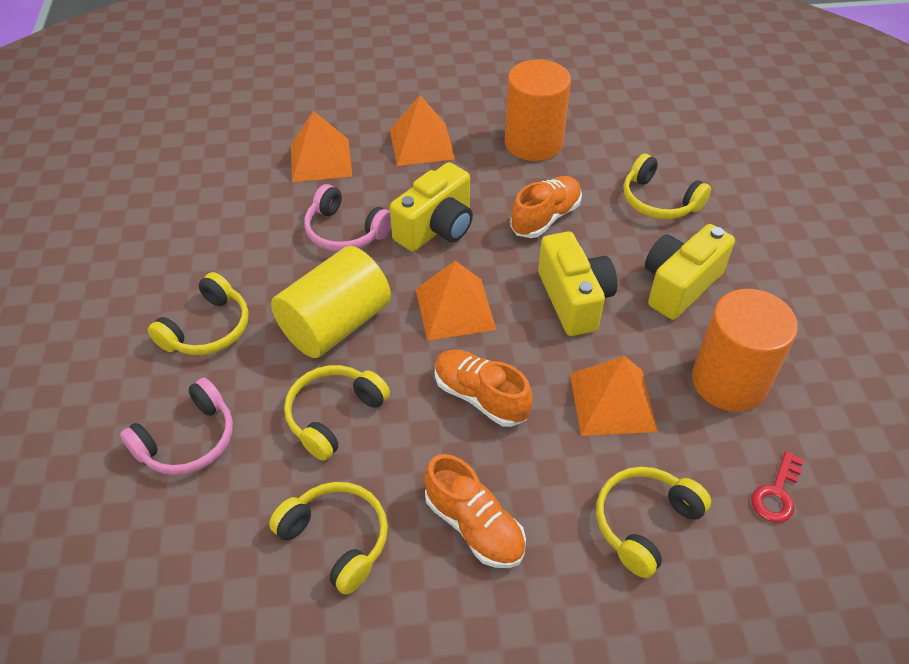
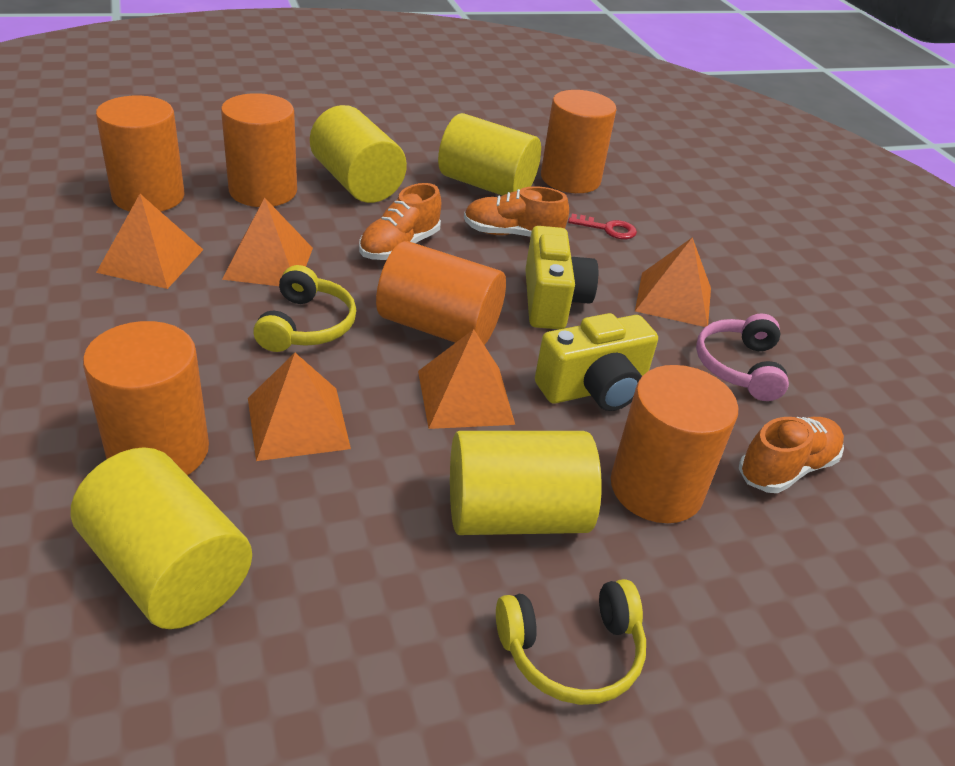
orange cylinder: 2 -> 6
orange pyramid: 4 -> 5
pink headphones: 2 -> 1
yellow camera: 3 -> 2
yellow cylinder: 1 -> 4
yellow headphones: 5 -> 2

